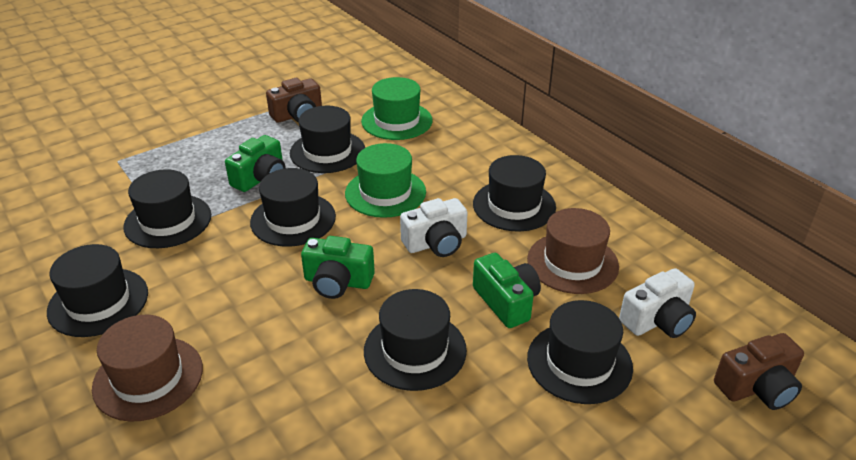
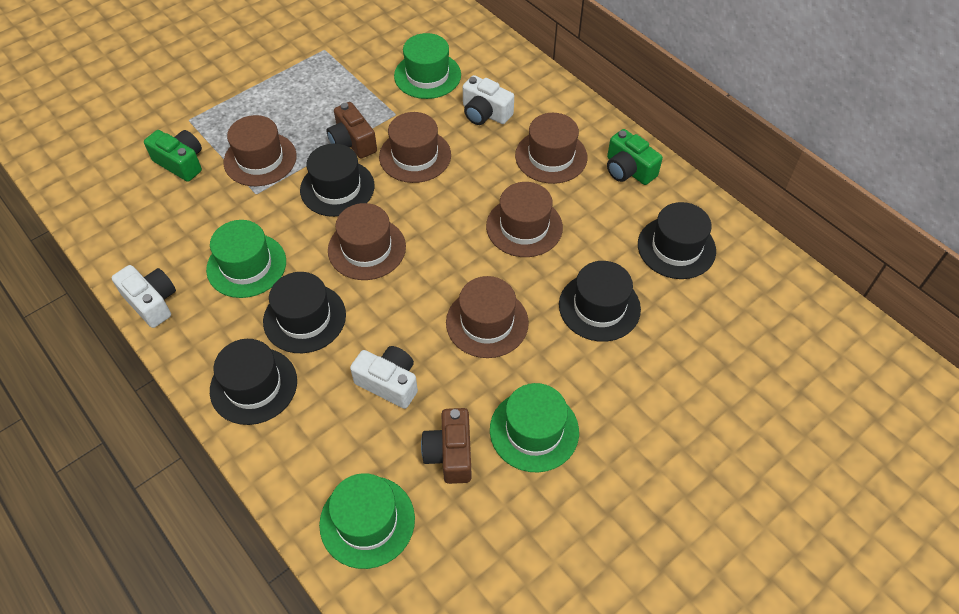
black hat: 7 -> 5
brown hat: 2 -> 6
green camera: 3 -> 2
green hat: 2 -> 4
white camera: 2 -> 3

